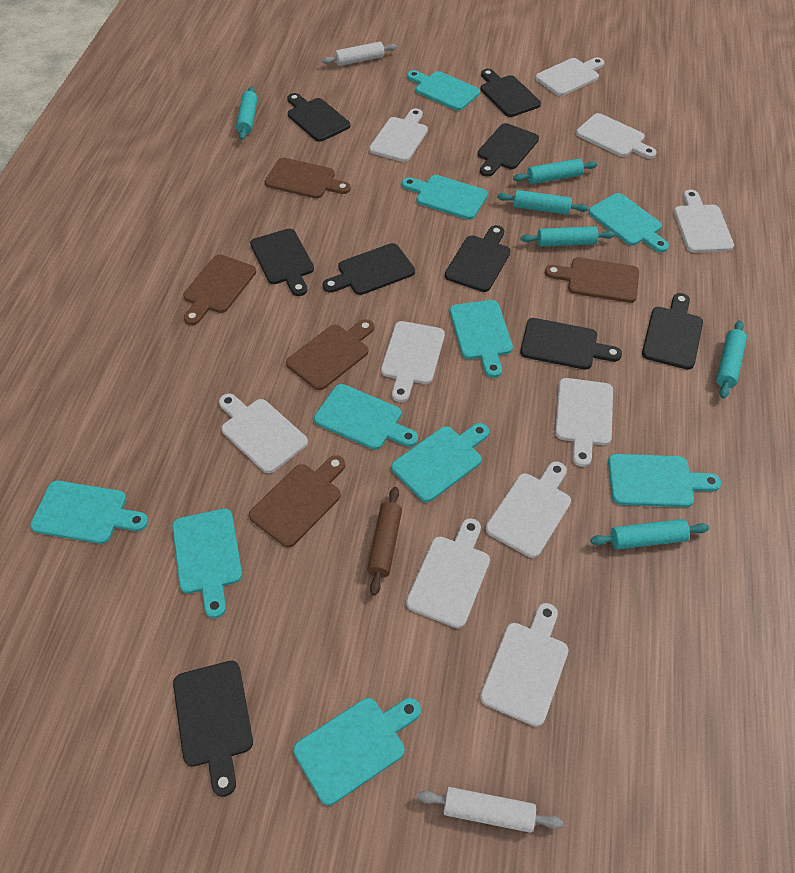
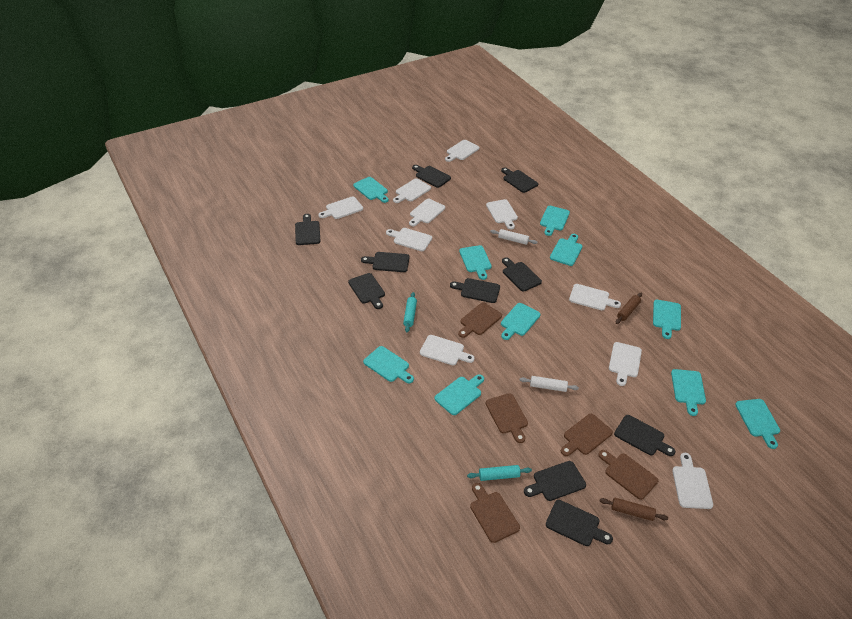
black cutting board: 9 -> 10
brown rolling pin: 1 -> 2
turquoise rolling pin: 6 -> 2

